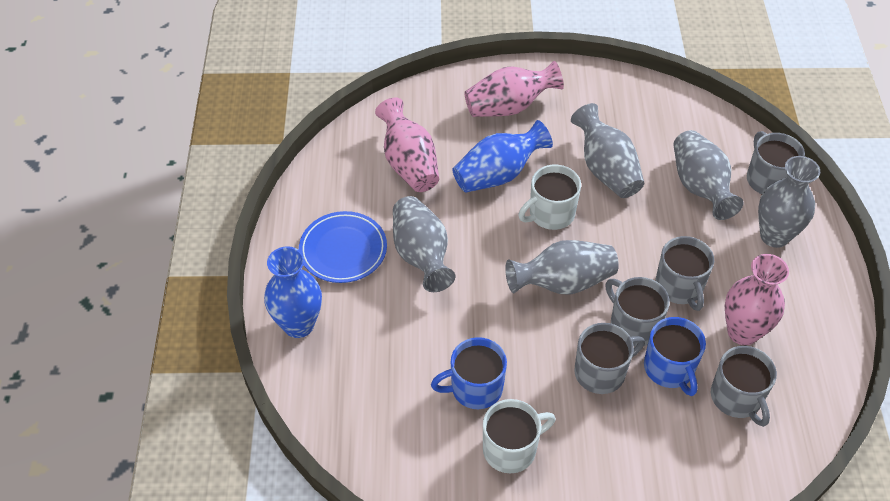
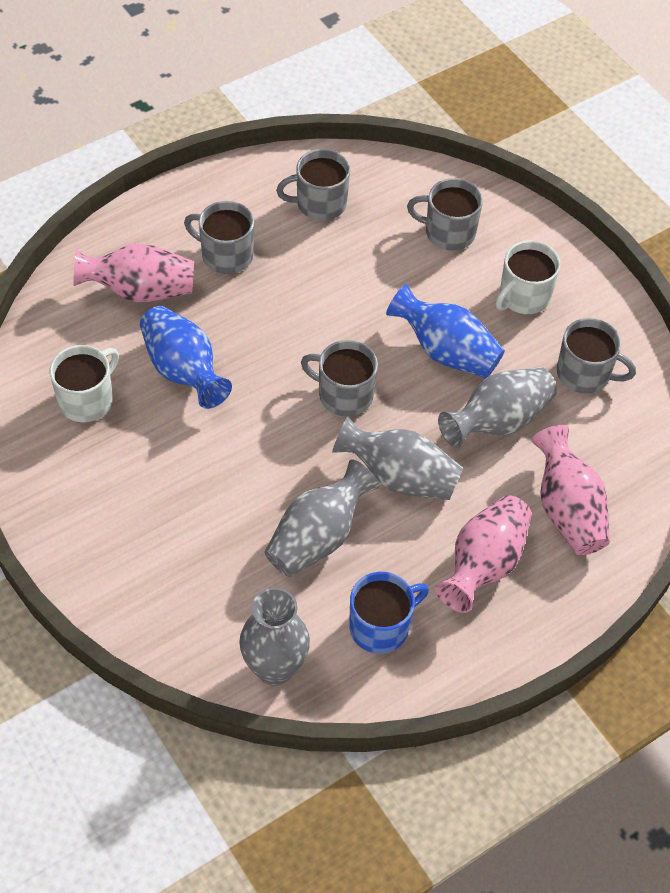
blue mug: 2 -> 1
blue plate: 1 -> 0
grey vase: 5 -> 4

